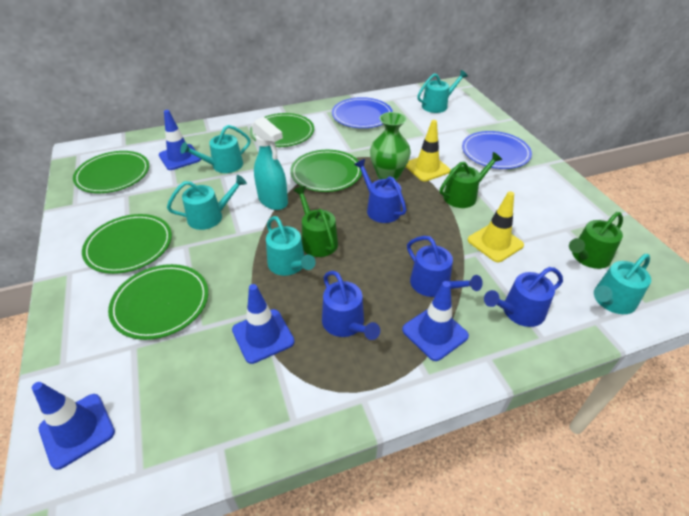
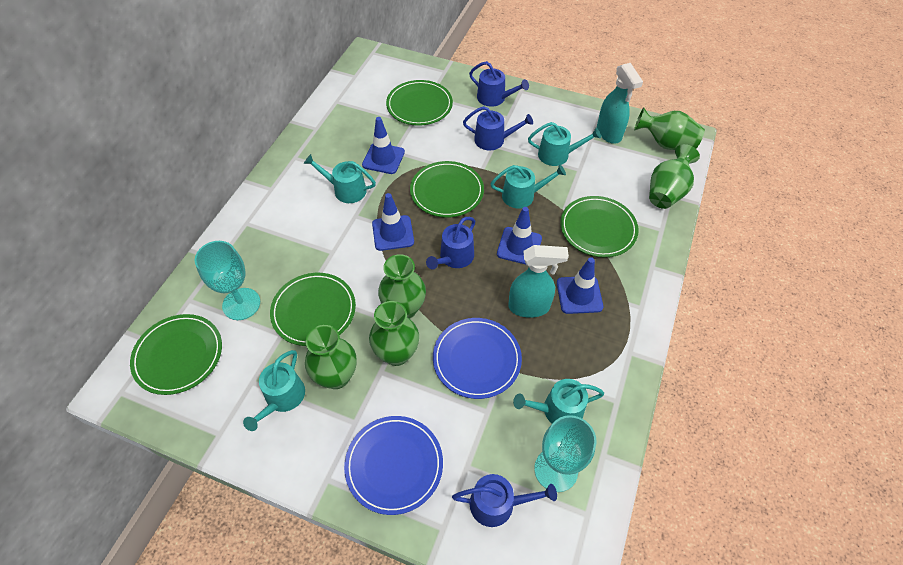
green vase: 1 -> 5
green watering can: 3 -> 0
turquoise goblet: 0 -> 2
turquoise spray bottle: 1 -> 2
yellow traffic cone: 2 -> 0

